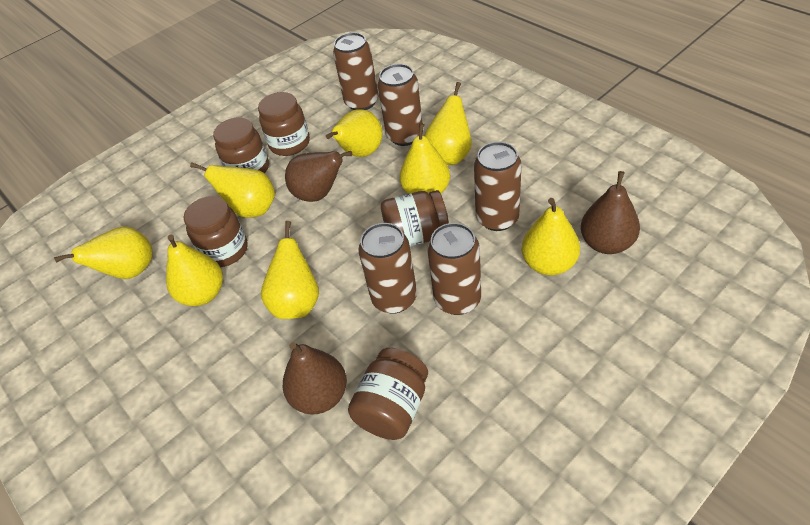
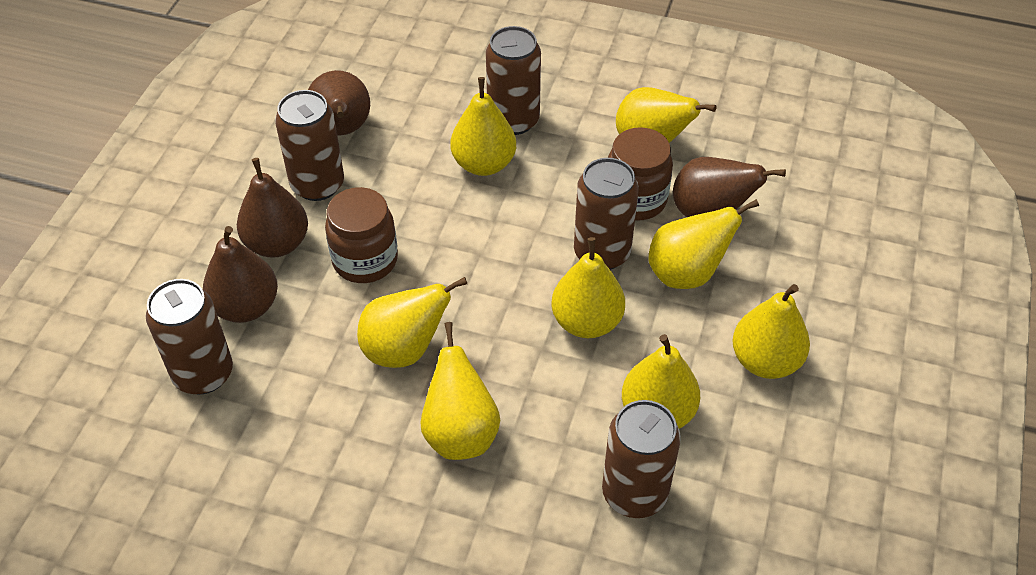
brown jar: 5 -> 2
brown pear: 3 -> 4

